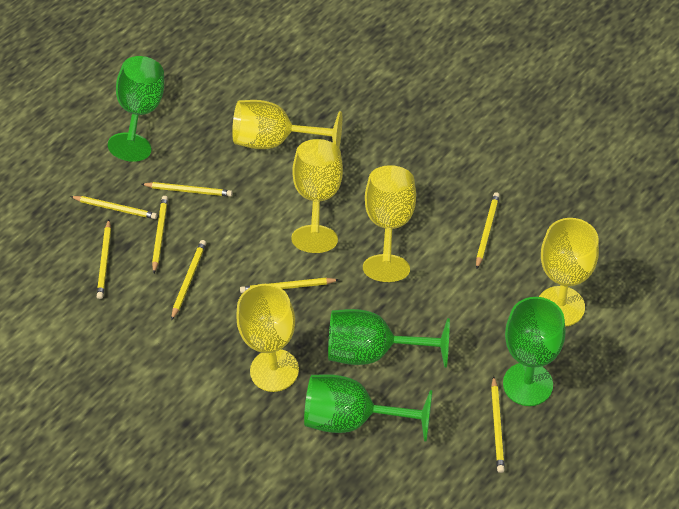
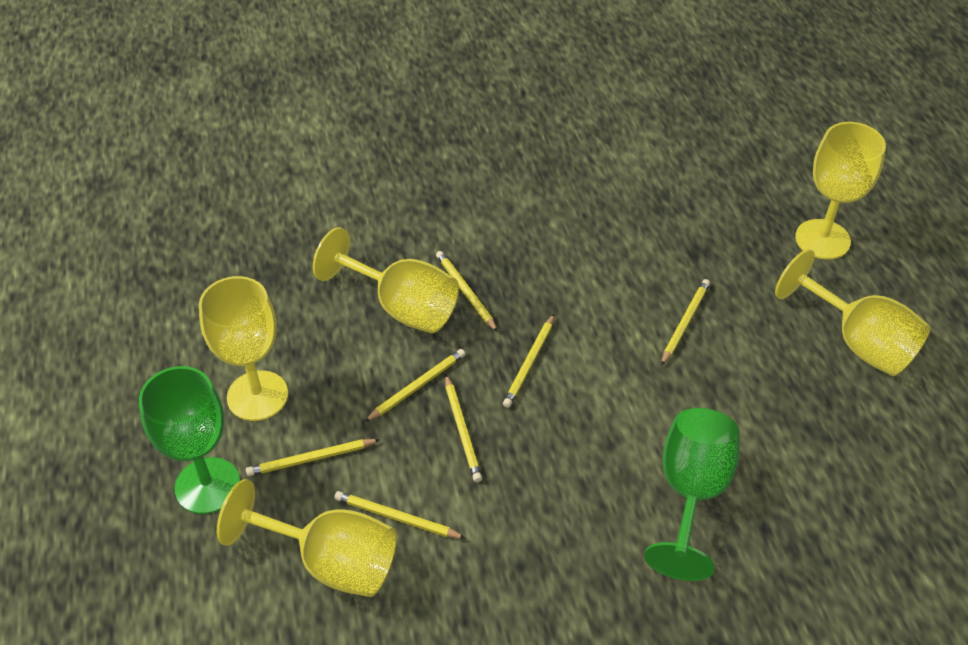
green goblet: 4 -> 2
yellow pencil: 8 -> 7

